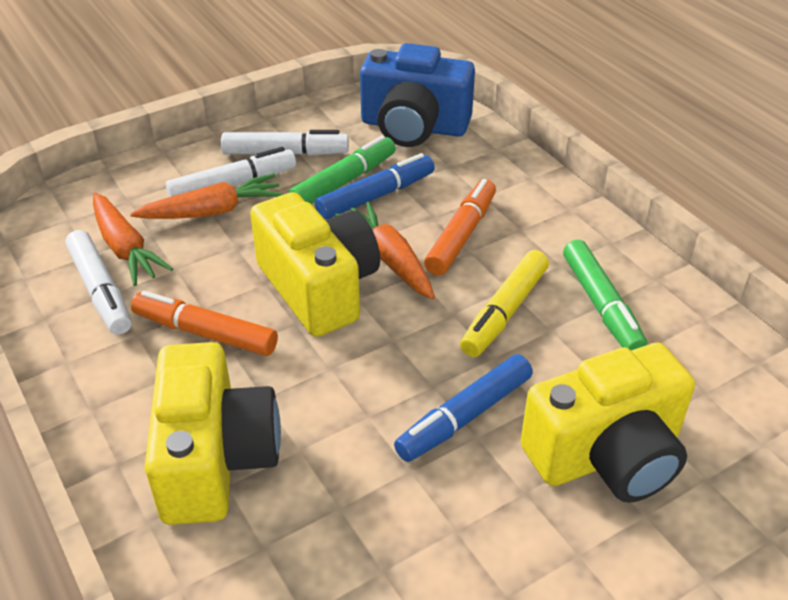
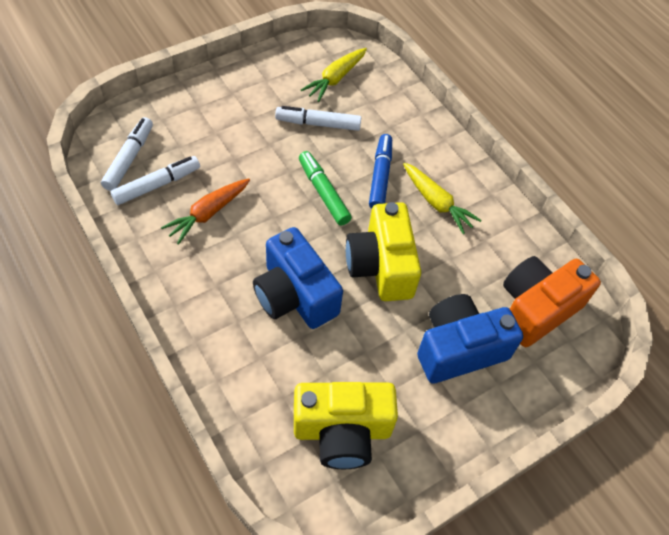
blue camera: 1 -> 2
blue marker: 2 -> 1
green marker: 2 -> 1
orange camera: 0 -> 1
orange carrot: 3 -> 1
orange marker: 2 -> 0
yellow camera: 3 -> 2
yellow carrot: 0 -> 2
yellow marker: 1 -> 0

